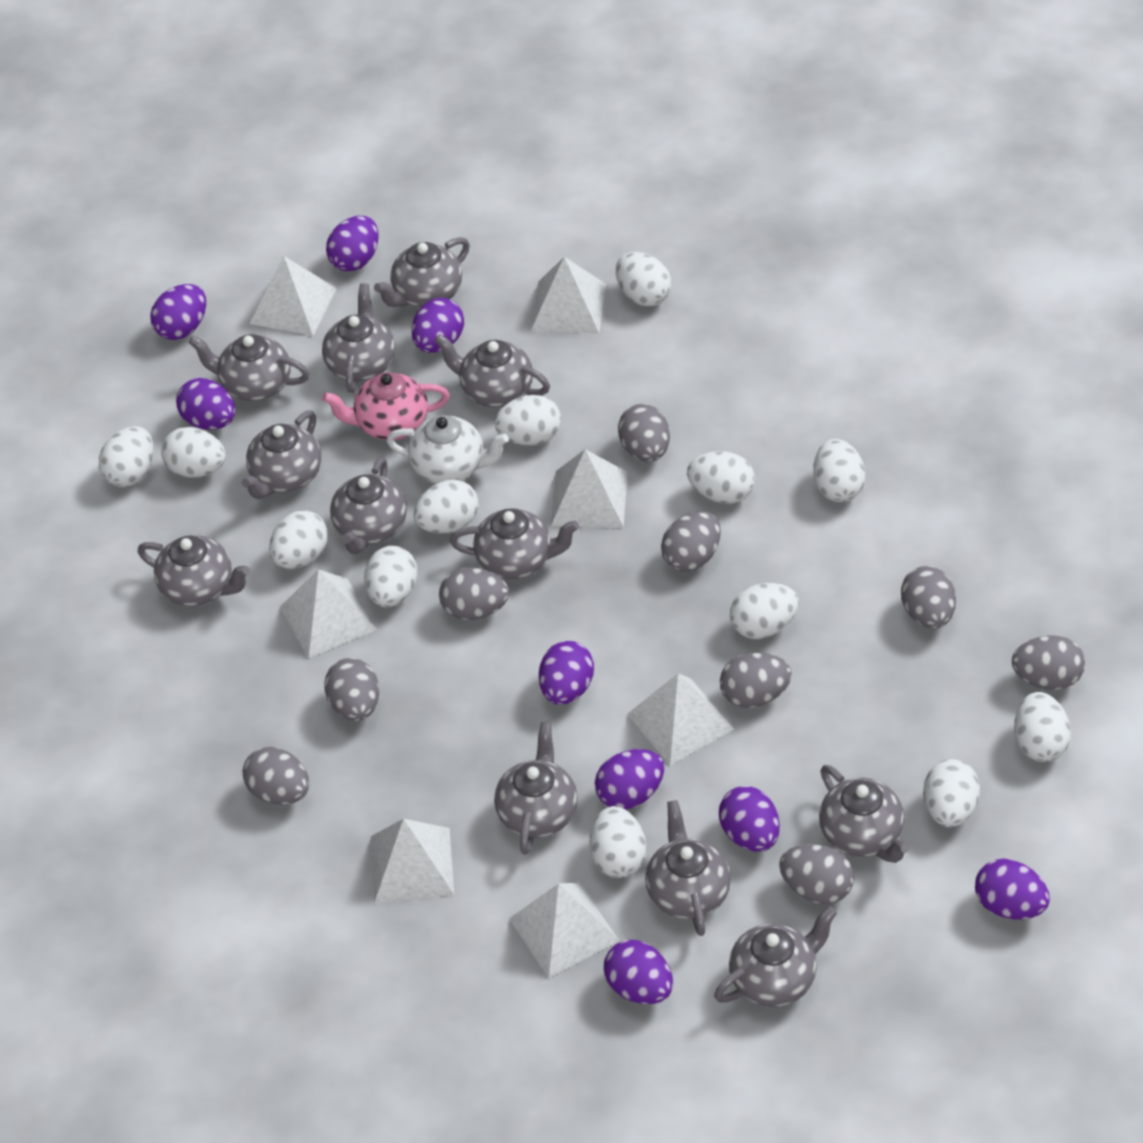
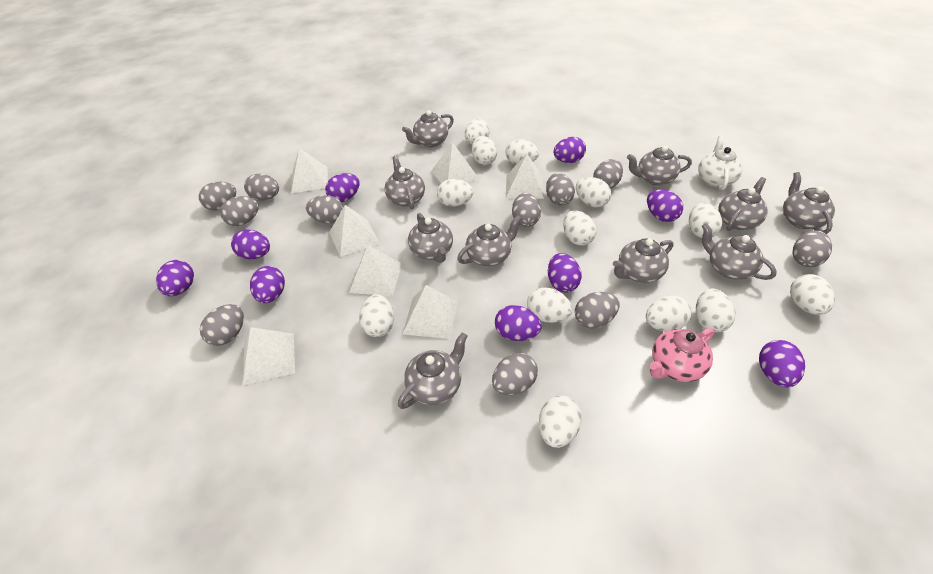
grey egg: 9 -> 11
grey teapot: 12 -> 10

